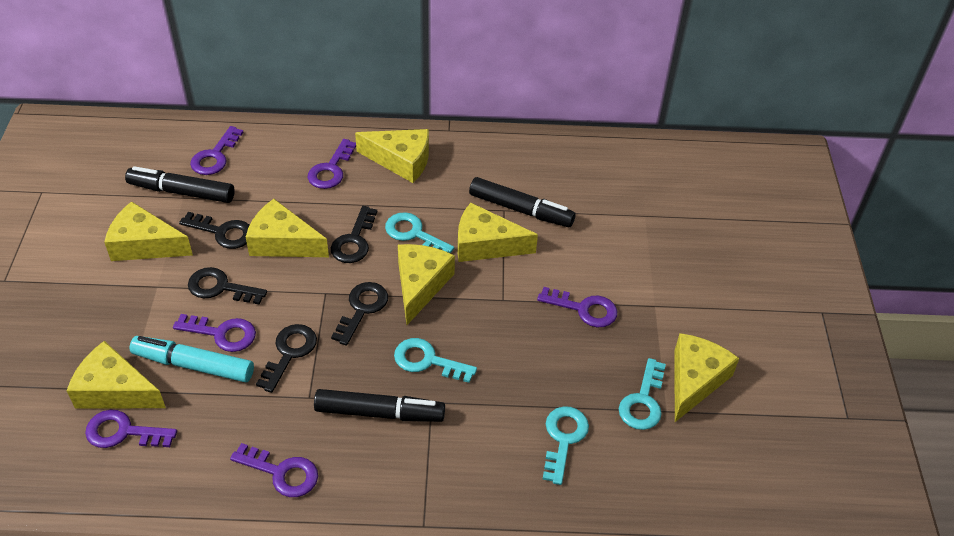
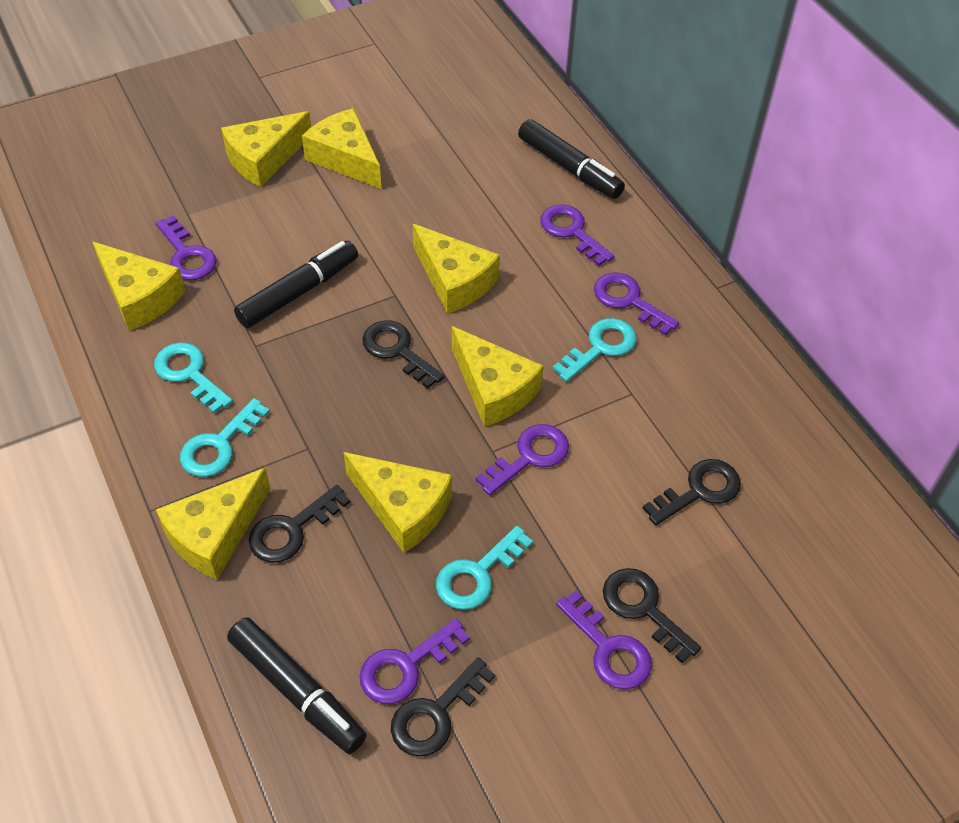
turquoise marker: 1 -> 0

